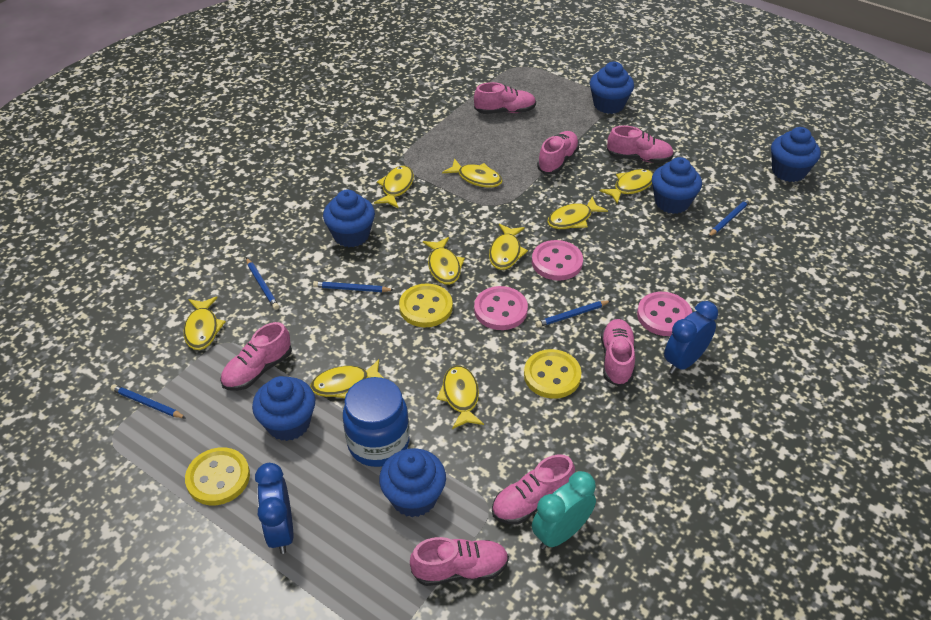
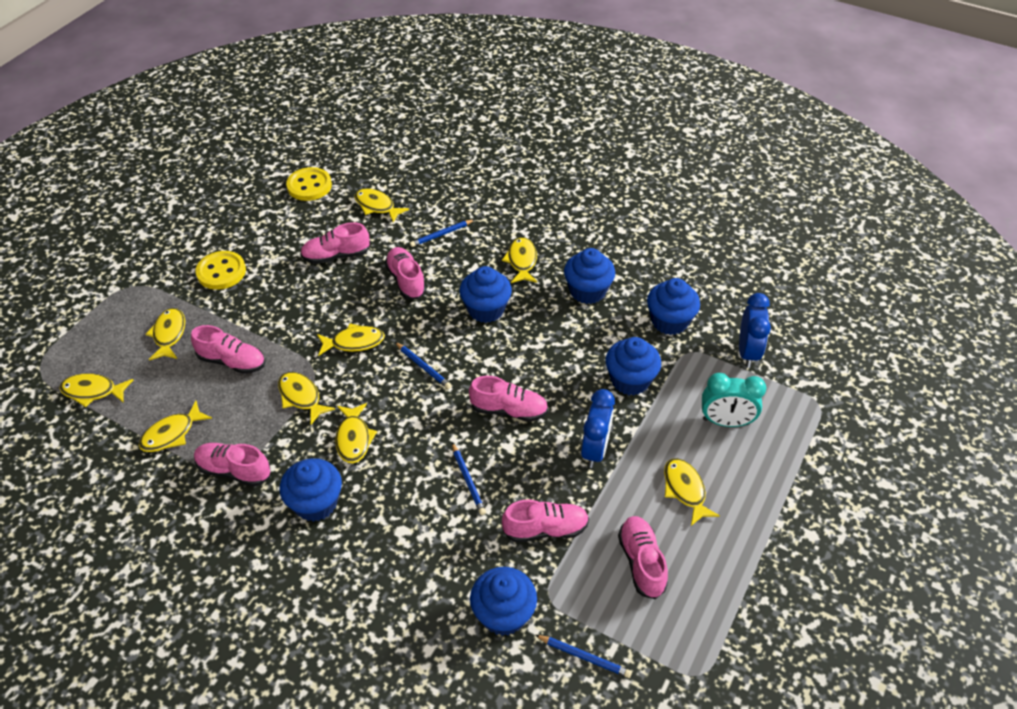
blue jar: 1 -> 0
blue pencil: 5 -> 4
pink button: 3 -> 0
yellow button: 3 -> 2

